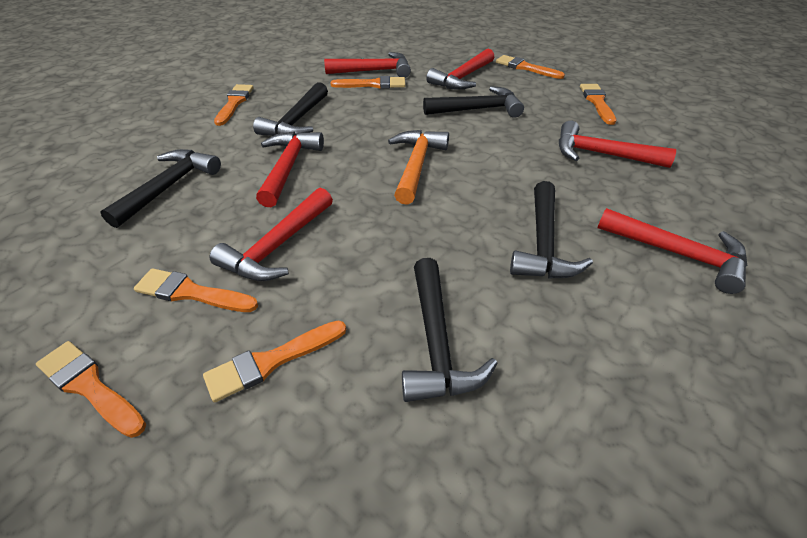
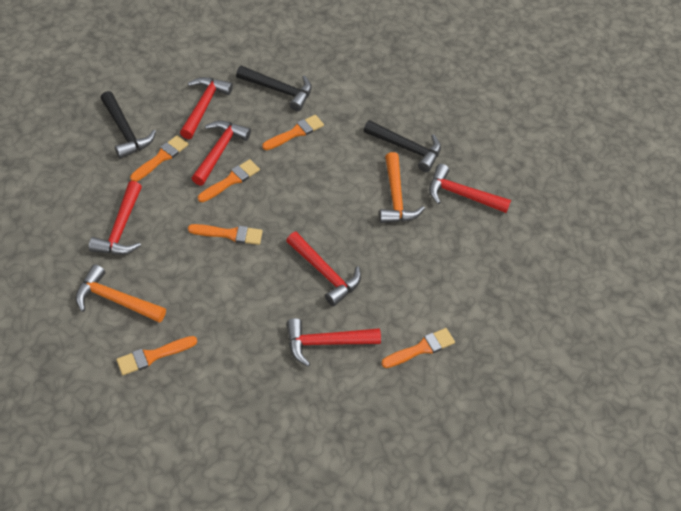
black hammer: 5 -> 3
orange brush: 7 -> 6
orange hammer: 1 -> 2

